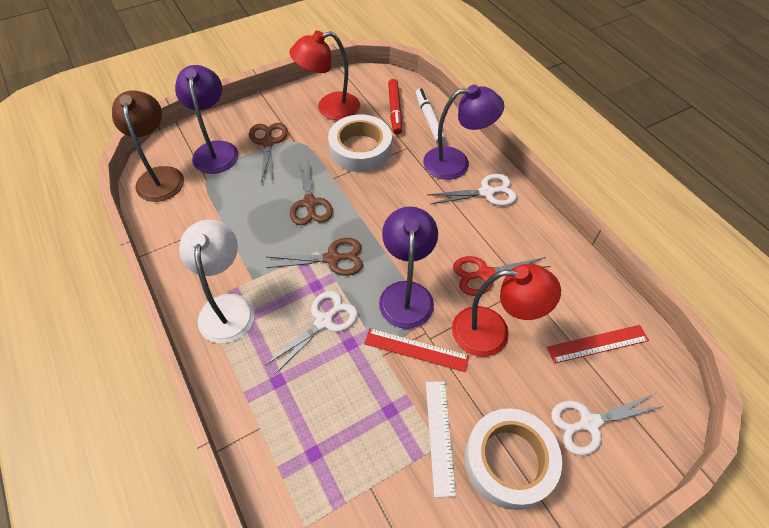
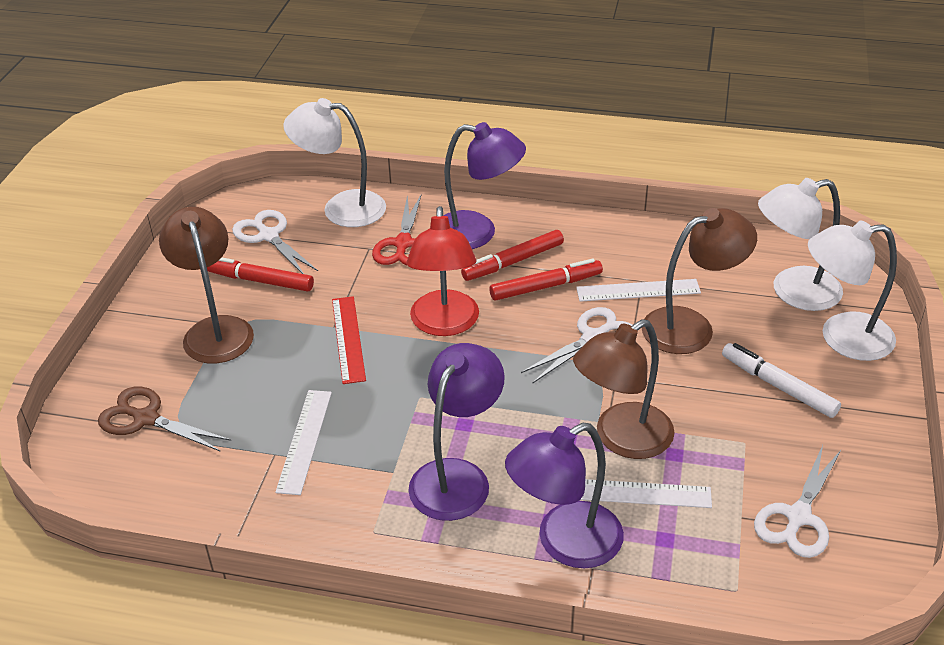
brown lamp: 1 -> 3
brown scissors: 3 -> 1
red lamp: 2 -> 1
red marker: 1 -> 3
red ruler: 2 -> 1
white lamp: 1 -> 3
white ruler: 1 -> 3
white tape: 2 -> 0

